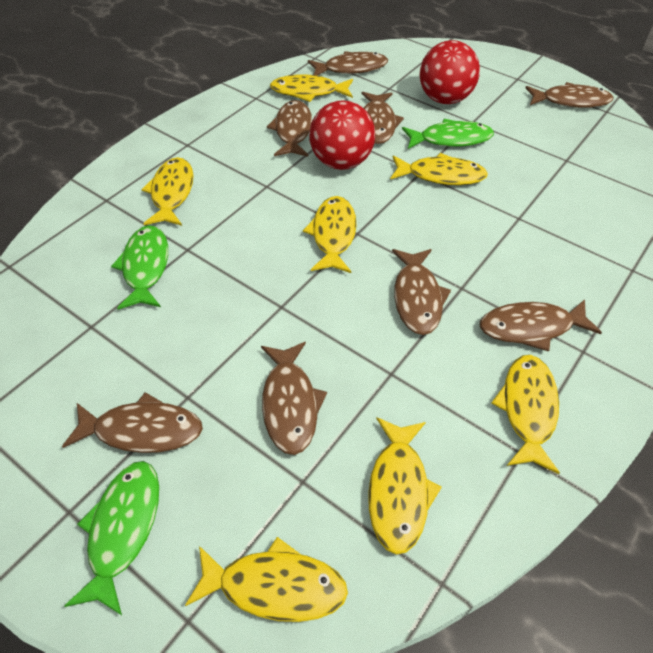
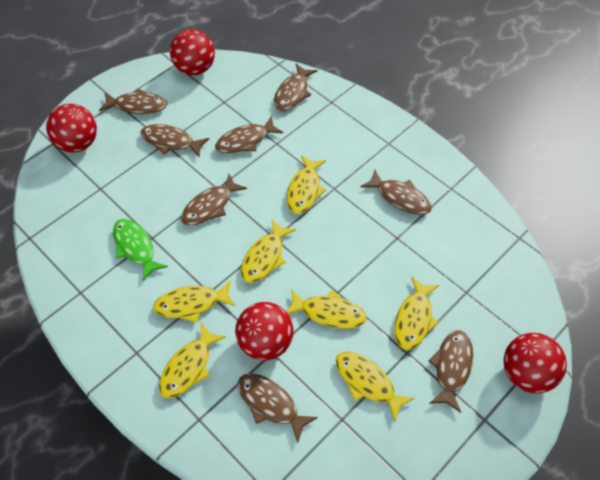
green fish: 3 -> 1
red ball: 2 -> 4

